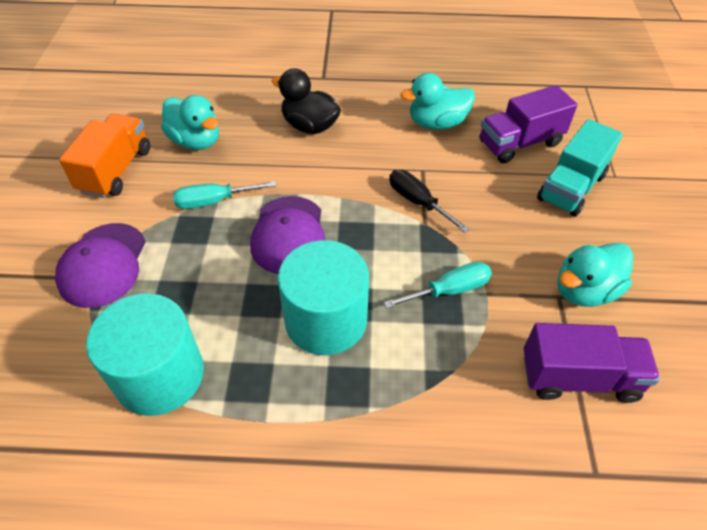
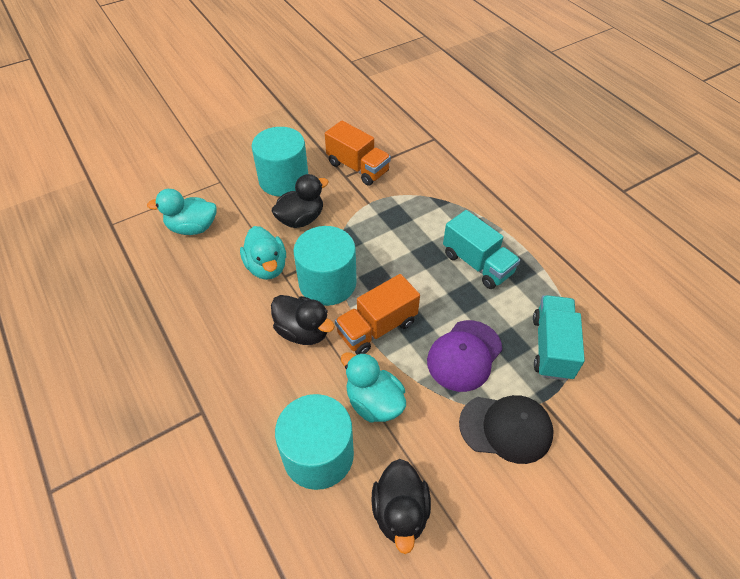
black cap: 0 -> 1
black duck: 1 -> 3
black screwdriver: 1 -> 0
orange truck: 1 -> 2
purple cap: 2 -> 1
purple truck: 2 -> 0
turquoise cylinder: 2 -> 3
turquoise screwdriver: 2 -> 0
turquoise truck: 1 -> 2

